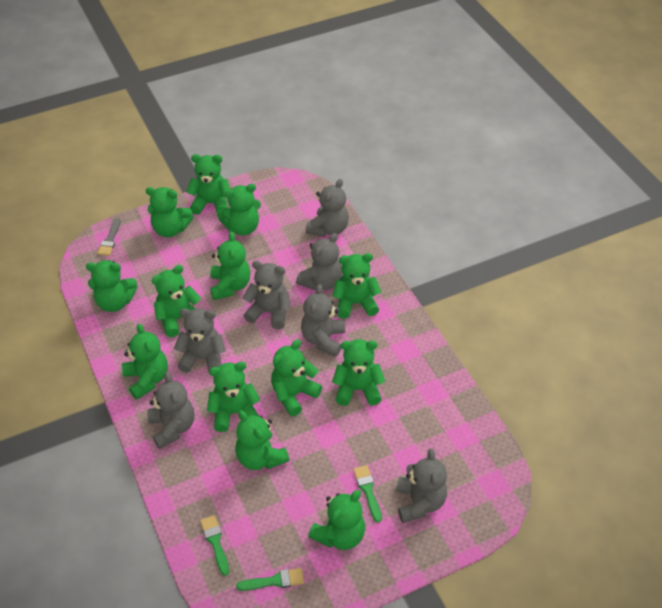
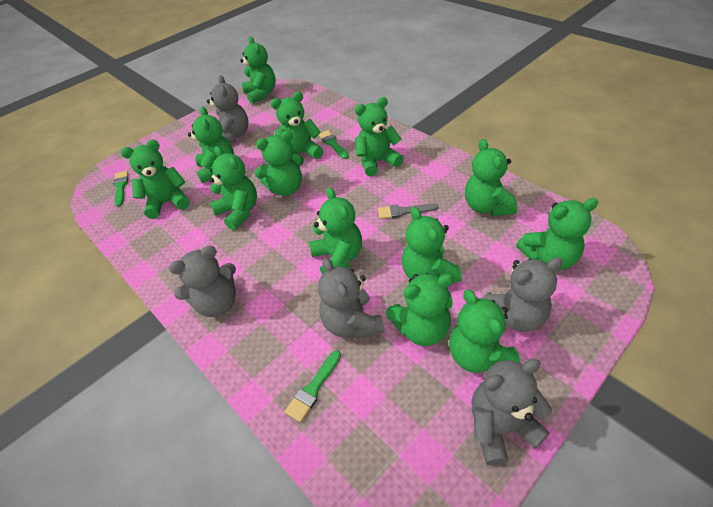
grey teddy bear: 7 -> 5

